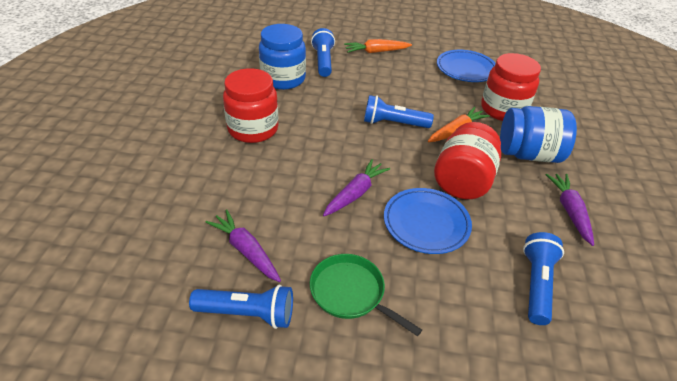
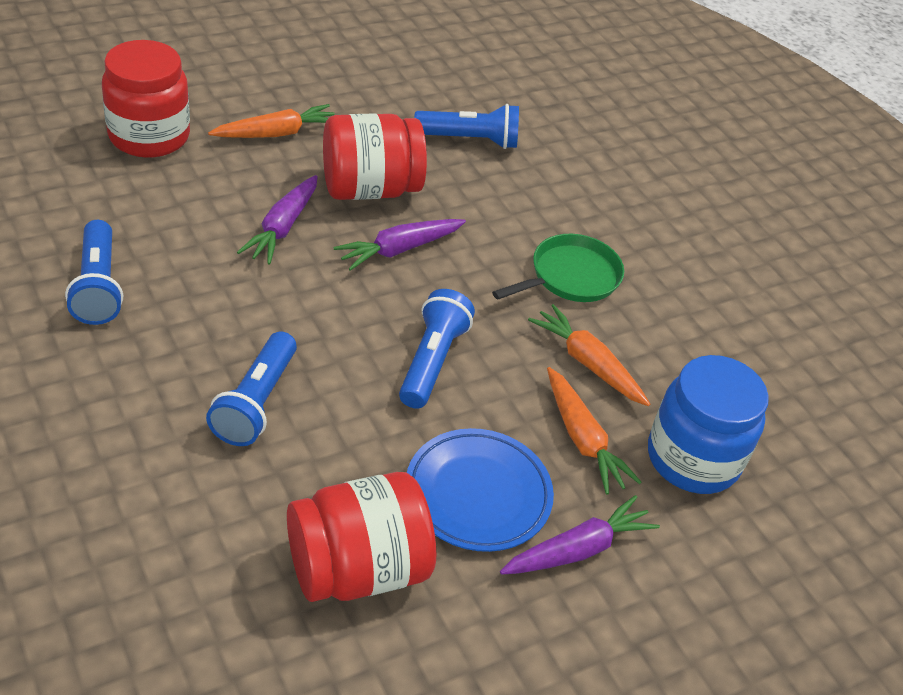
blue jar: 2 -> 1
blue plate: 2 -> 1
orange carrot: 2 -> 3

